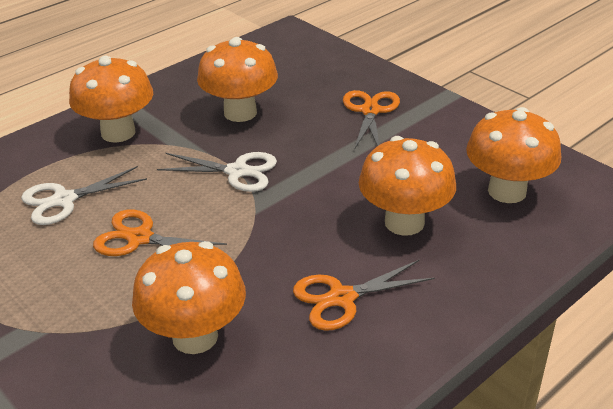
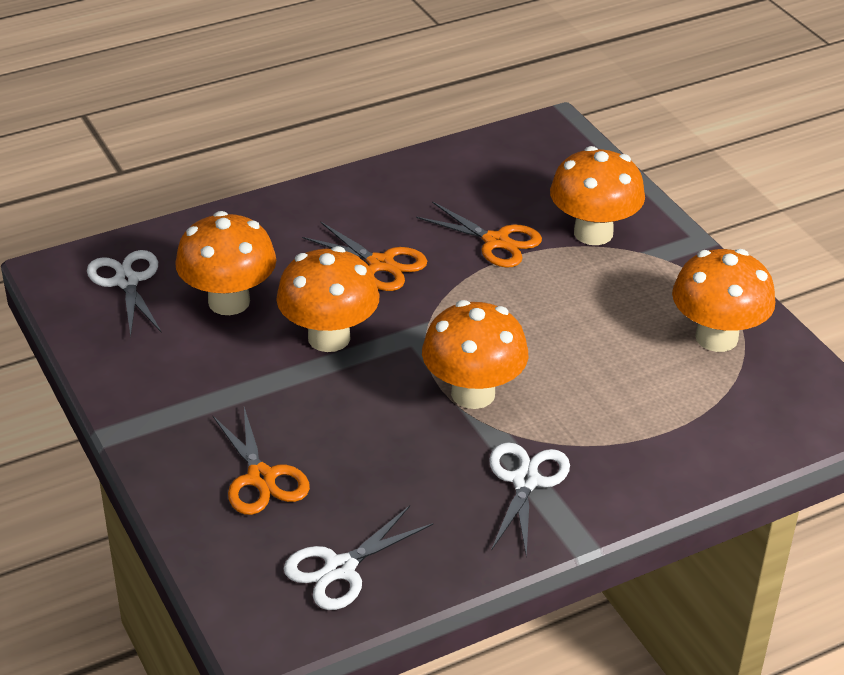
white scissors: 2 -> 3

